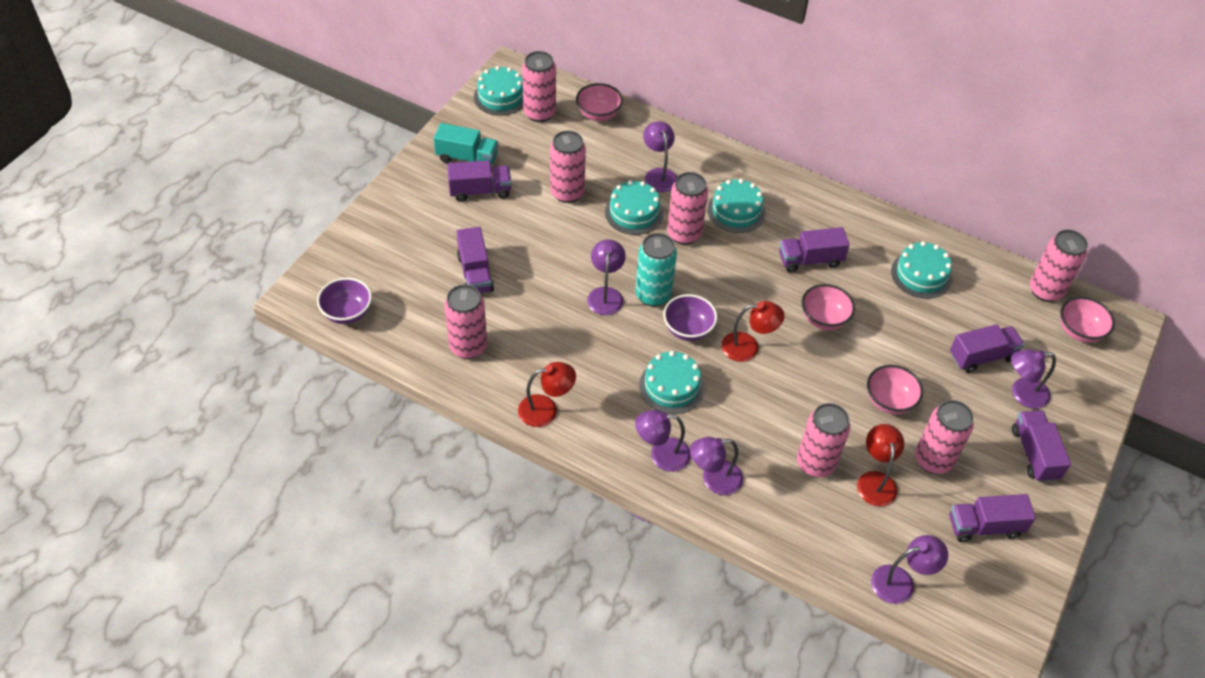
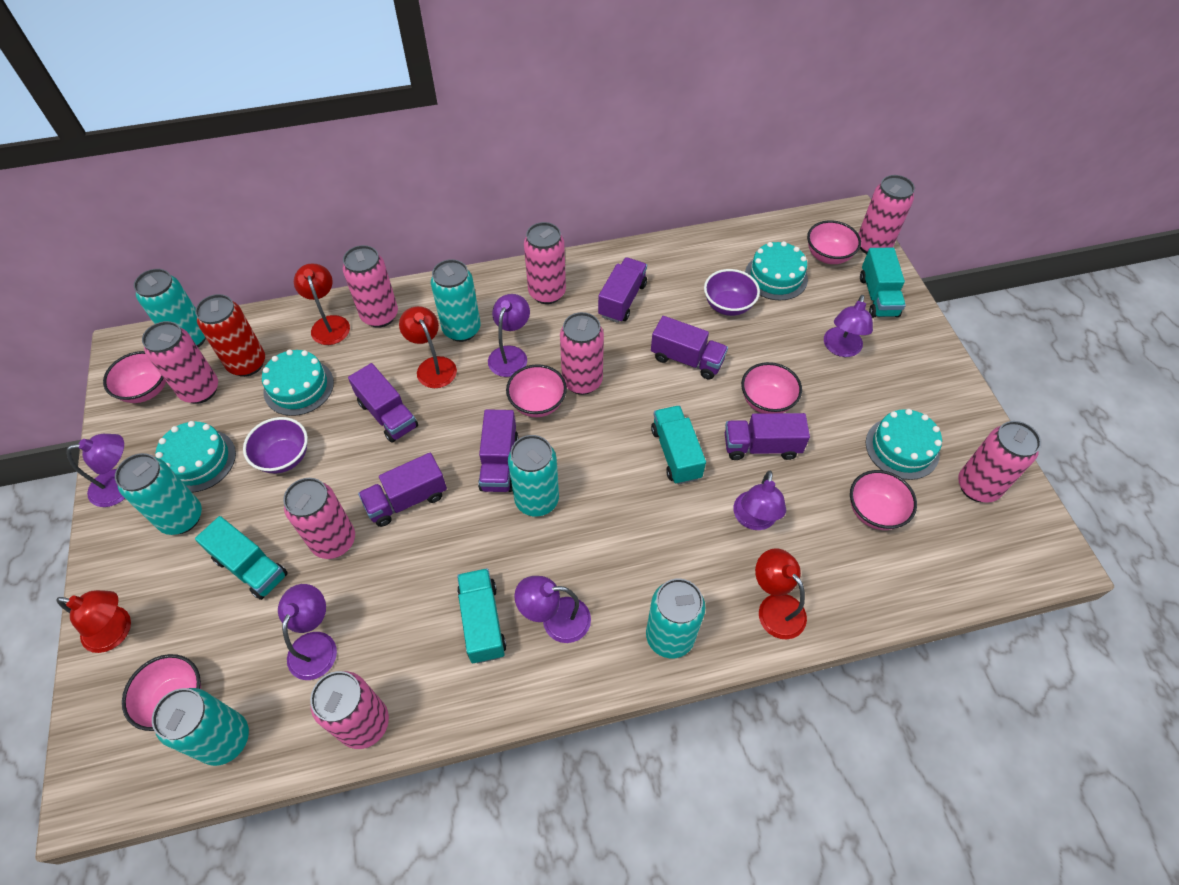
pink bowl: 4 -> 6
pink can: 7 -> 8
red can: 0 -> 1
red lamp: 3 -> 4
turquoise cake: 5 -> 4
turquoise can: 1 -> 6
turquoise truck: 1 -> 4

